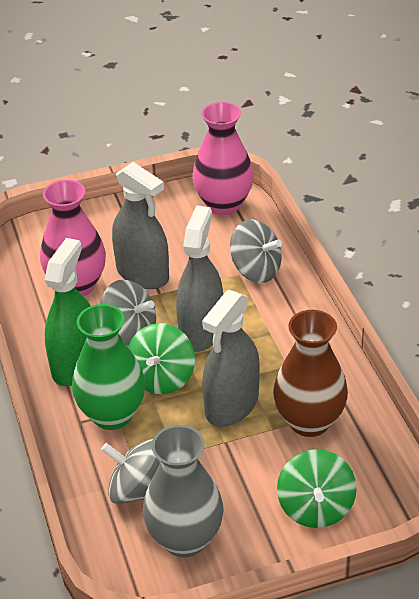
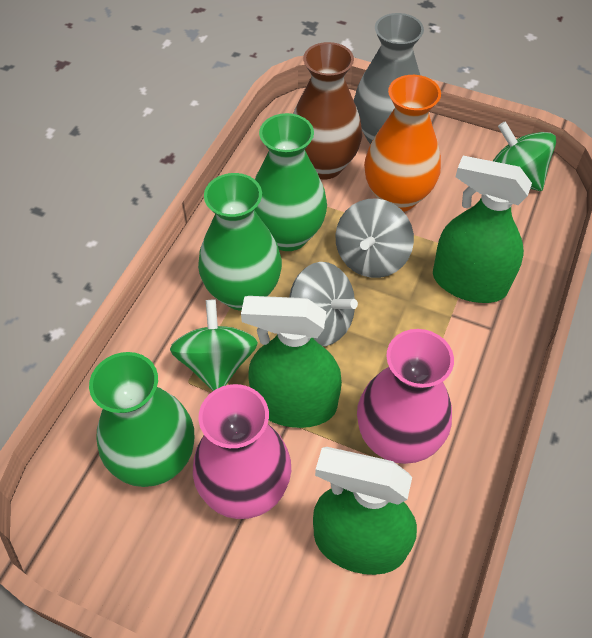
green spray bottle: 1 -> 3
green vase: 1 -> 3
grey spinning top: 3 -> 2
grey spray bottle: 3 -> 0
orange vase: 0 -> 1

